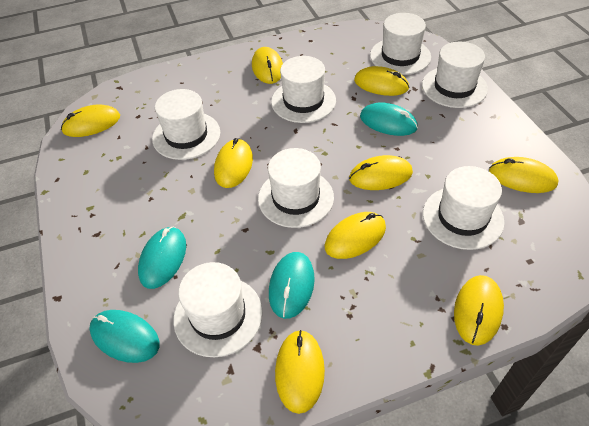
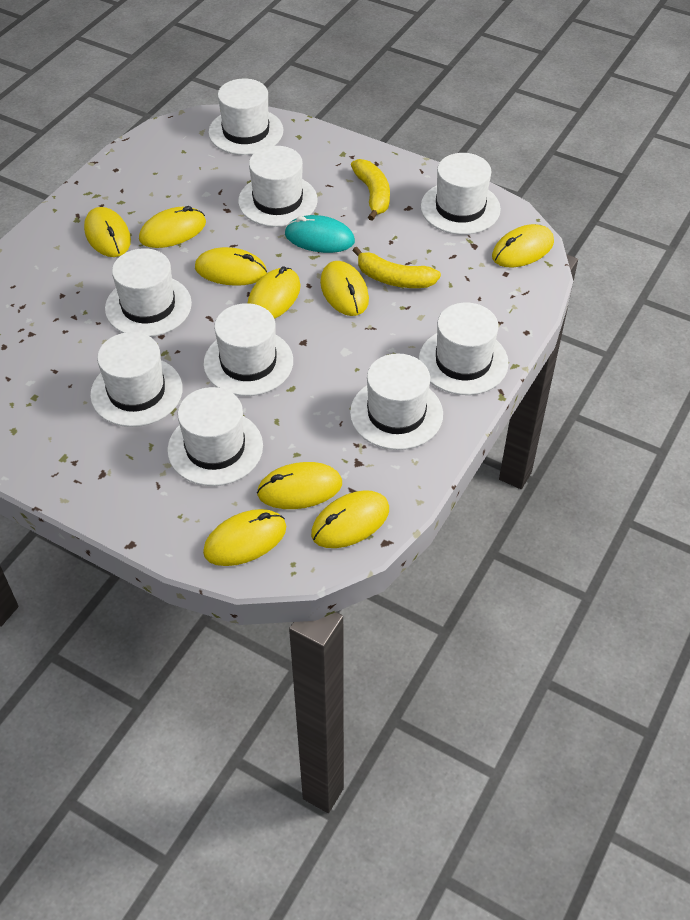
turquoise mouse: 4 -> 1
white hat: 7 -> 9
yellow banana: 0 -> 2

